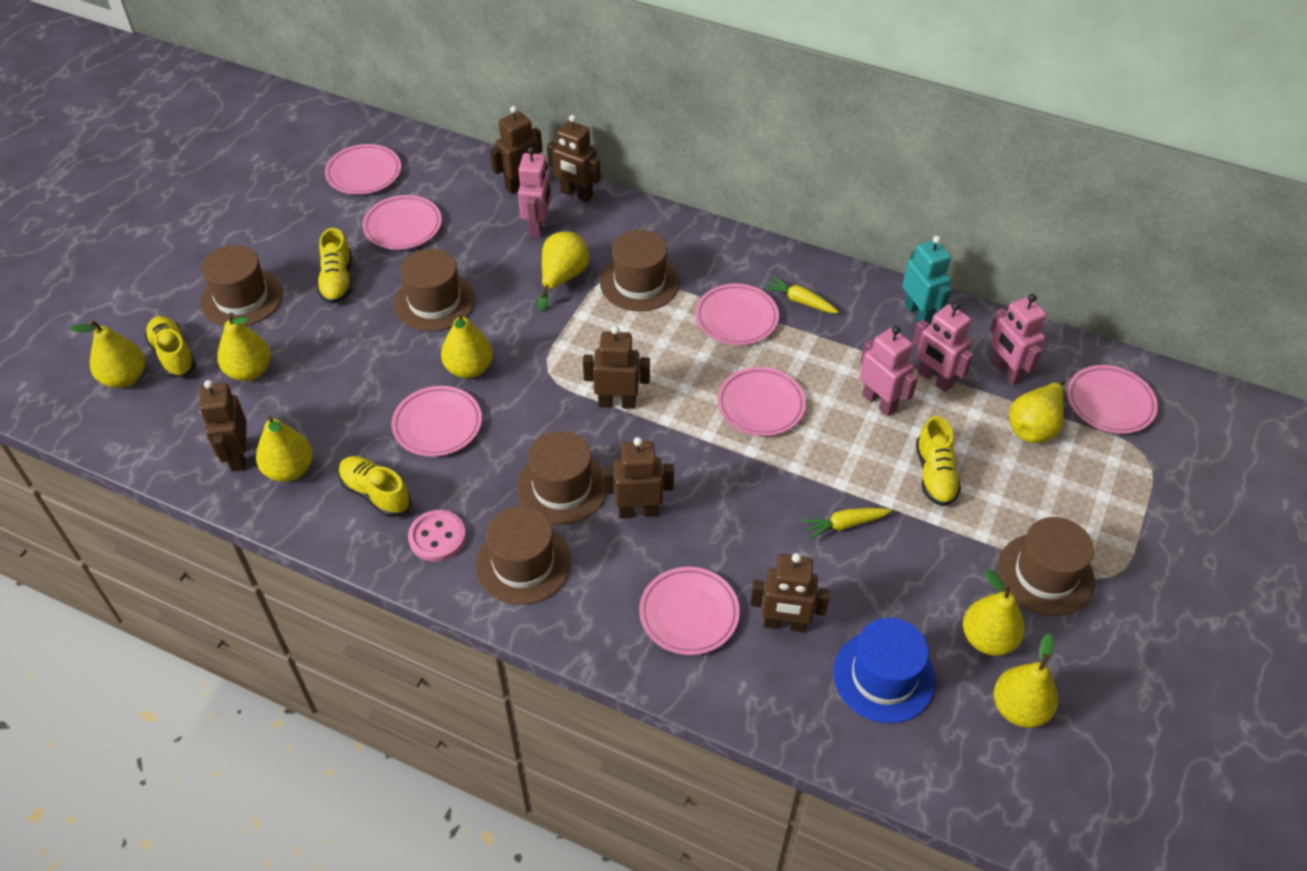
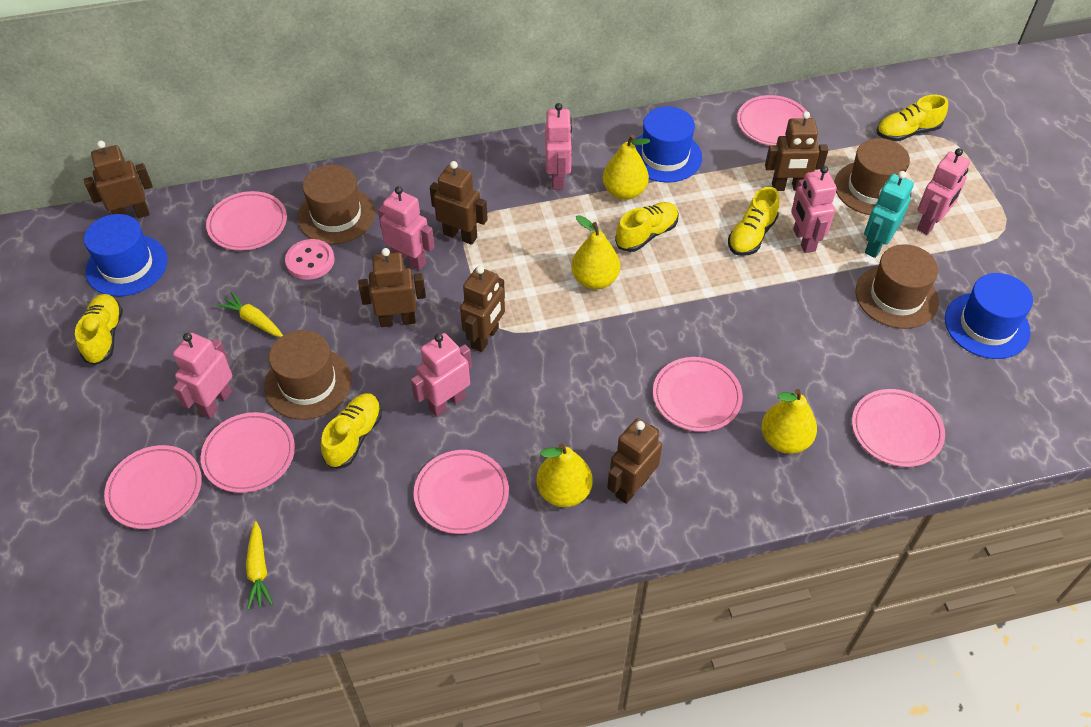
blue hat: 1 -> 3
brown hat: 6 -> 4
pink robot: 4 -> 6
yellow pear: 8 -> 4
yellow shoe: 4 -> 5

